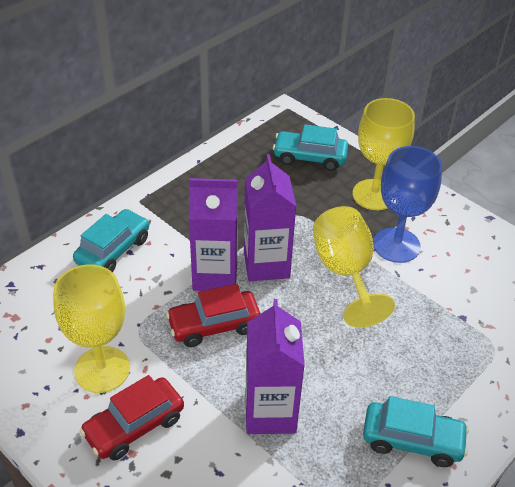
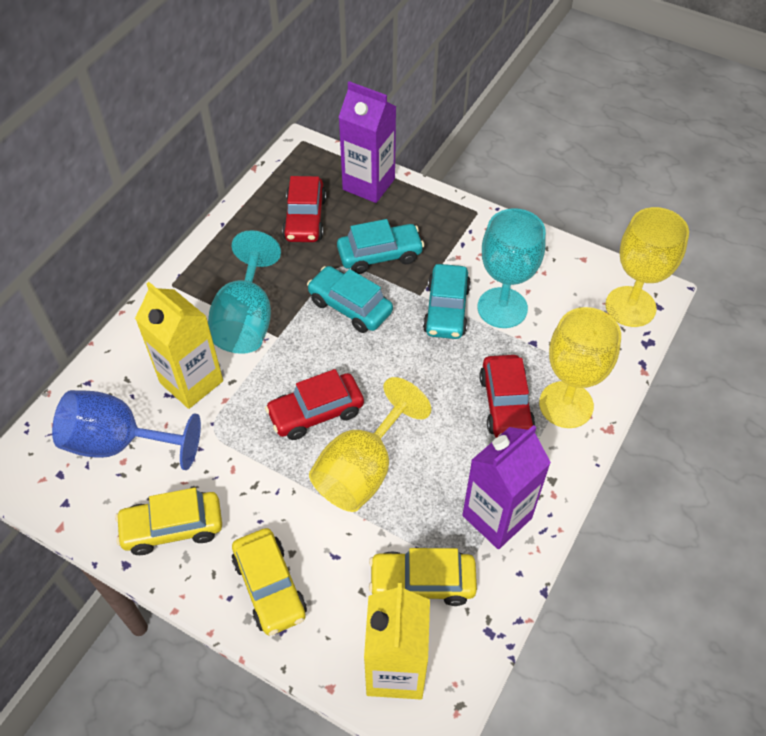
purple carton: 3 -> 2
red car: 2 -> 3
turquoise goblet: 0 -> 2
yellow car: 0 -> 3
yellow carton: 0 -> 2

